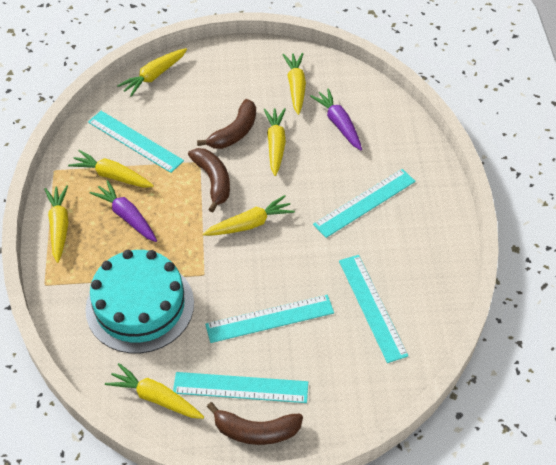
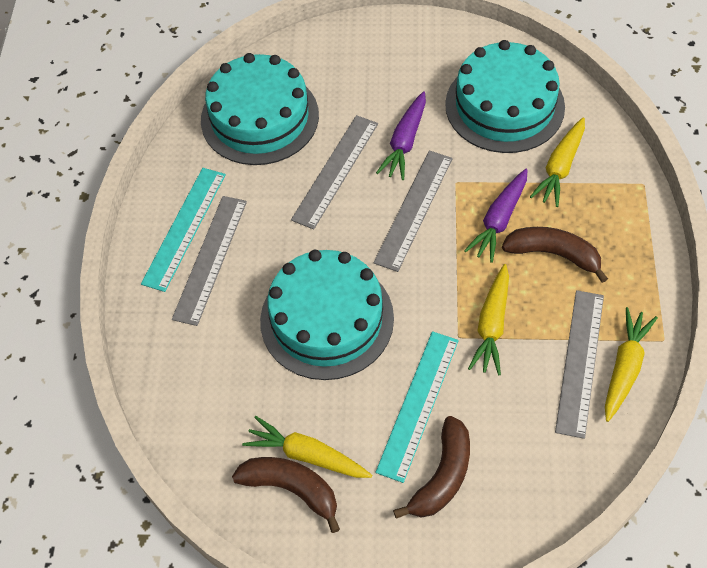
grey ruler: 0 -> 4
turquoise cake: 1 -> 3
turquoise ruler: 5 -> 2
yellow carrot: 7 -> 4

